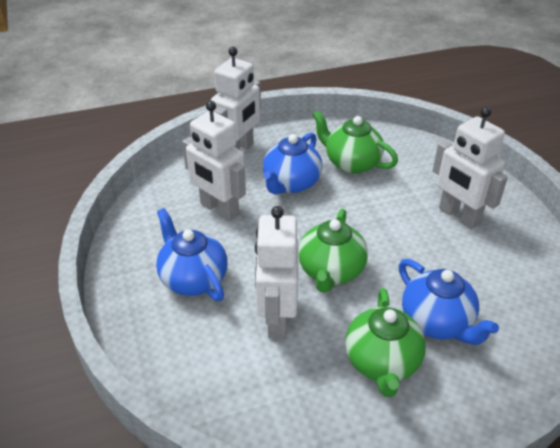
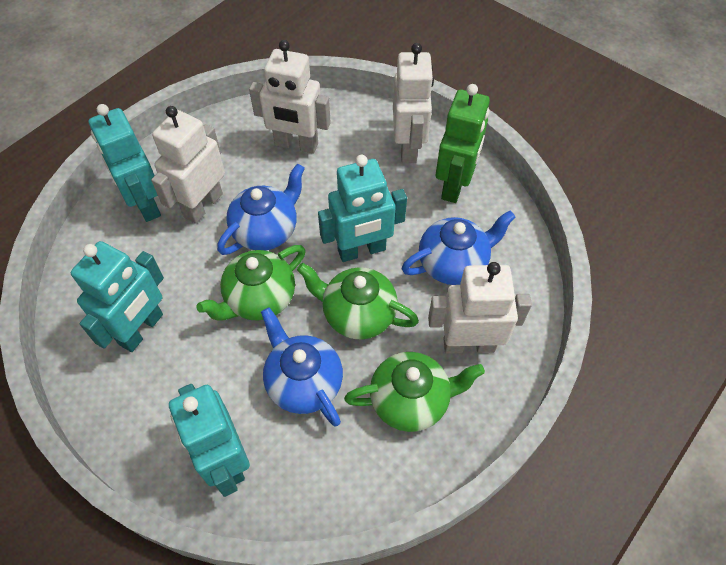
green robot: 0 -> 1
turquoise robot: 0 -> 4

